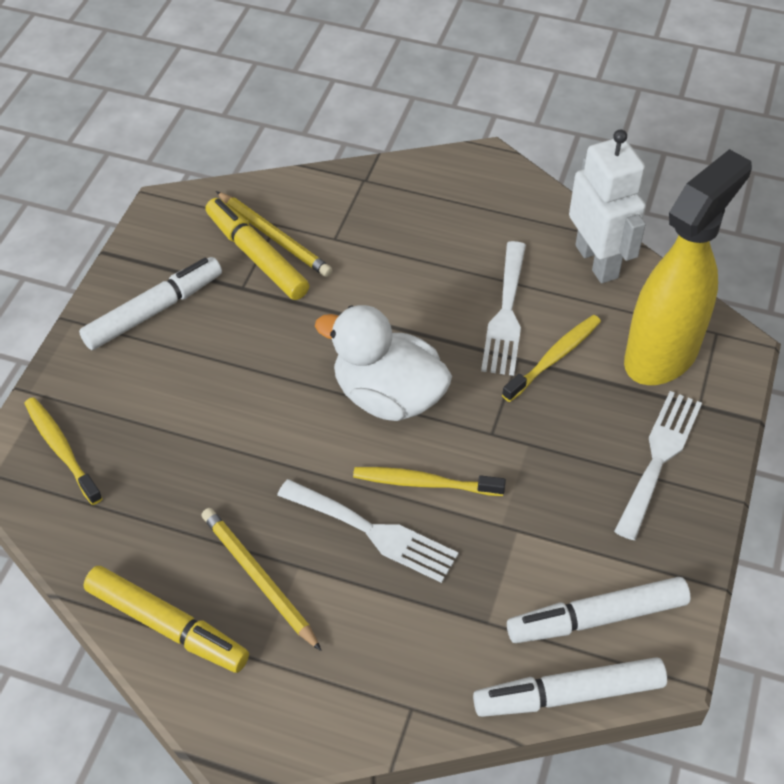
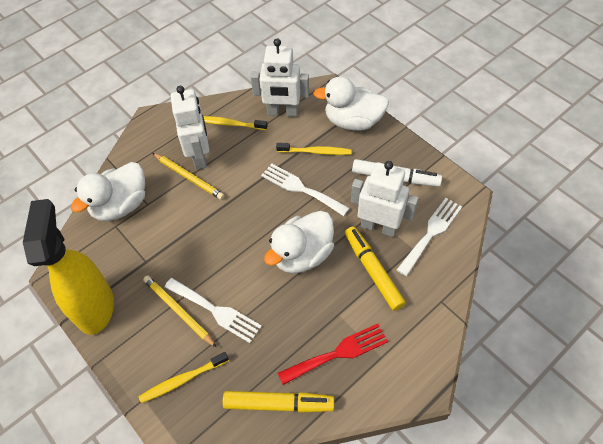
red fork: 0 -> 1
white duck: 1 -> 3
white marker: 3 -> 1
white robot: 1 -> 3

